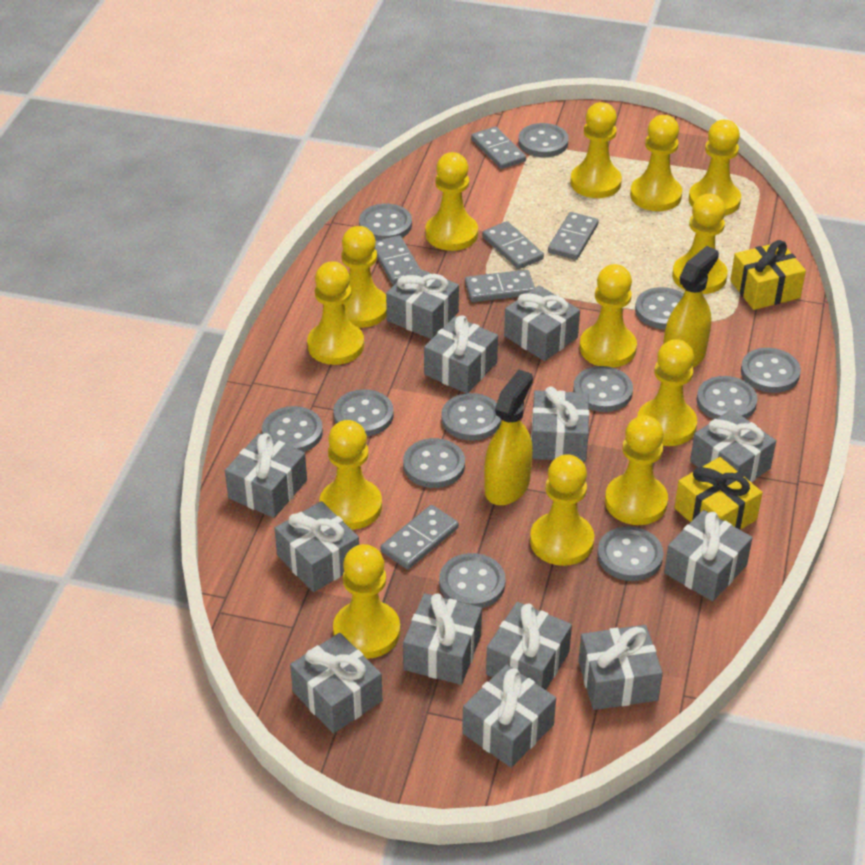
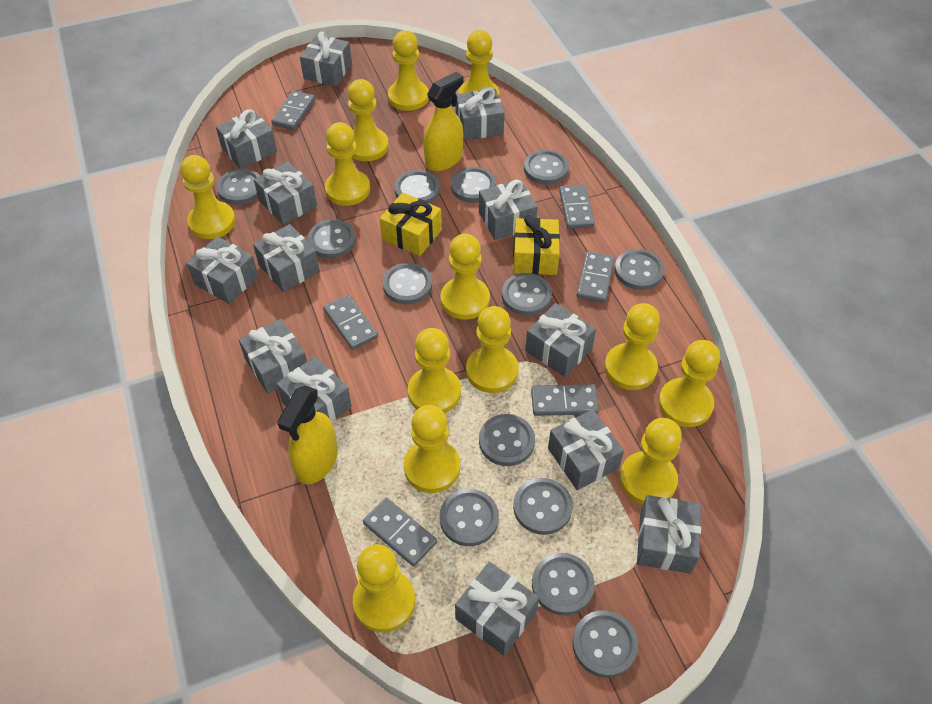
grey button: 12 -> 13

